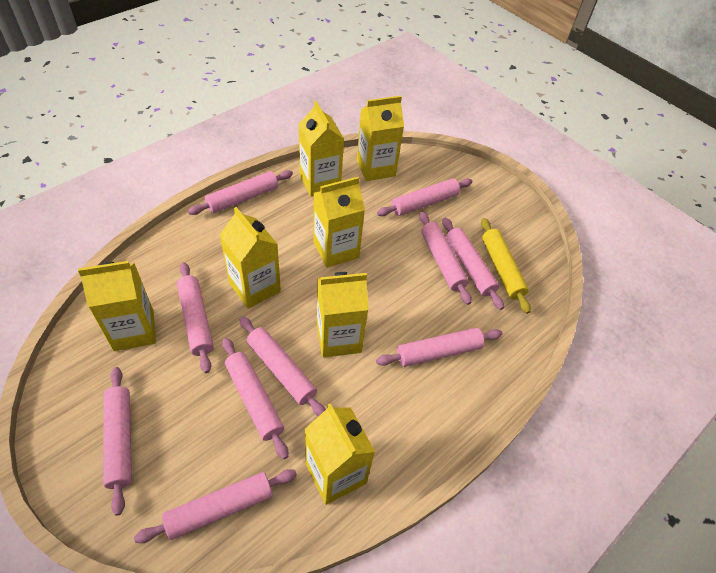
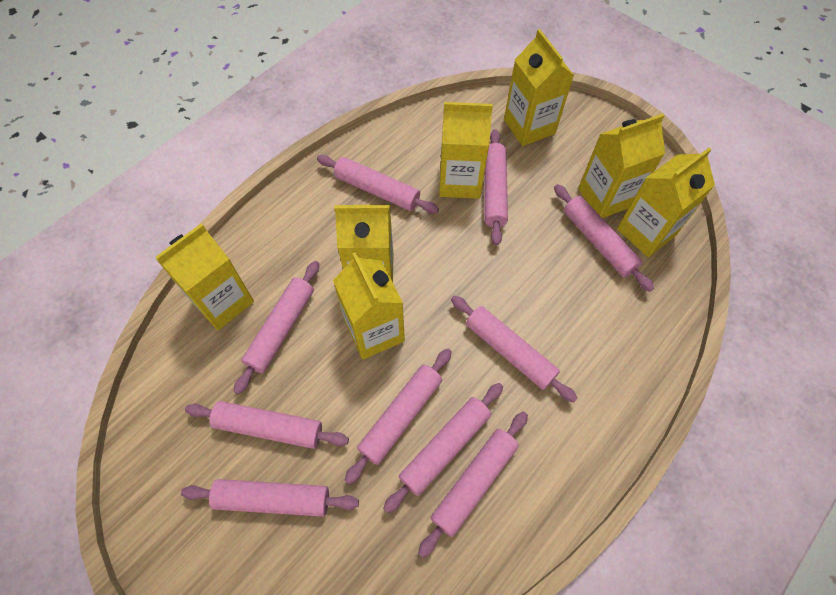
yellow rolling pin: 1 -> 0

